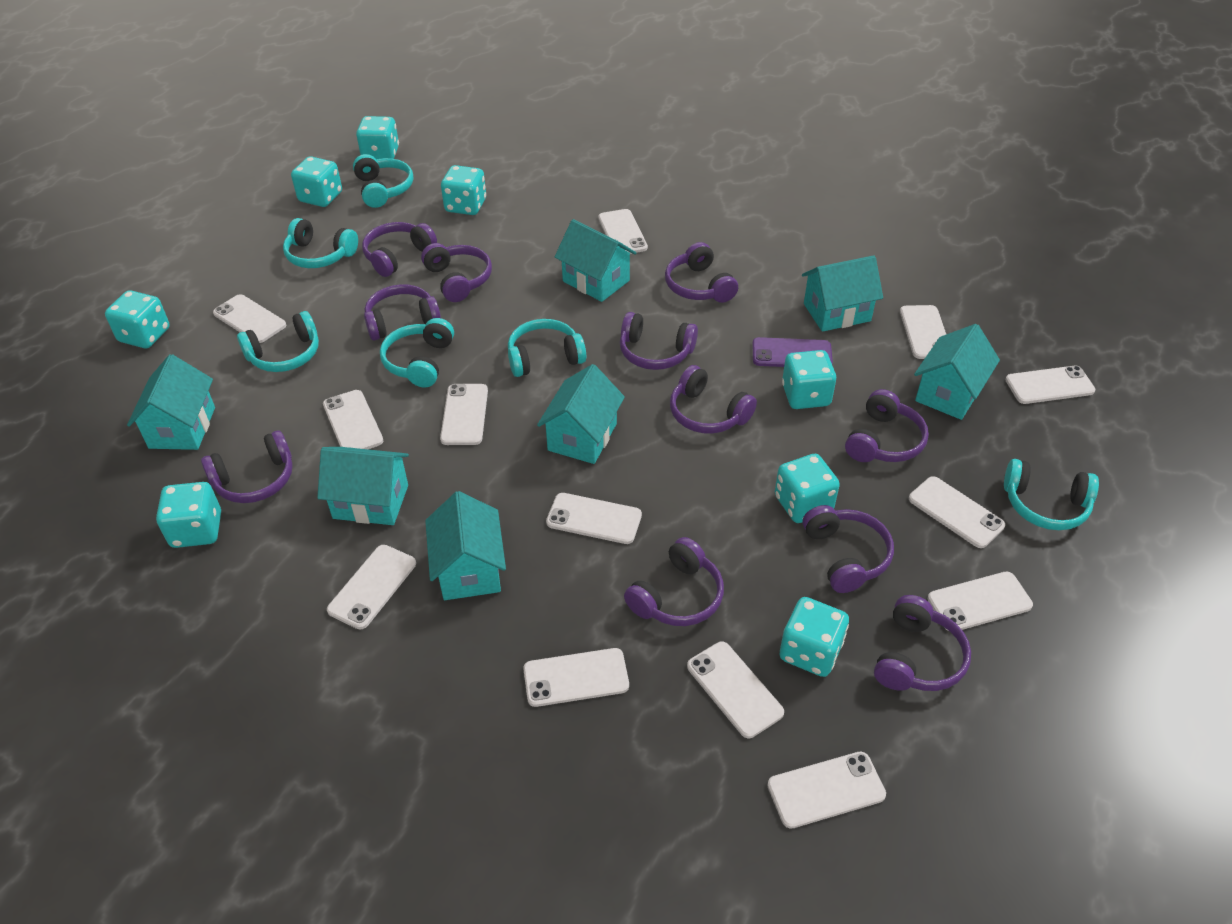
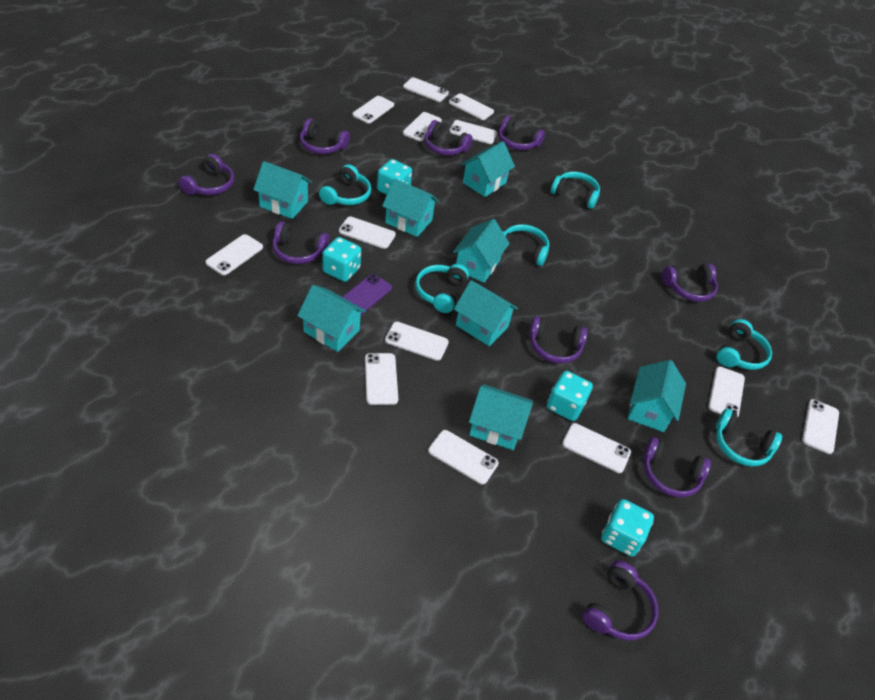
purple headphones: 11 -> 9
turquoise dice: 8 -> 4
turquoise house: 7 -> 8

